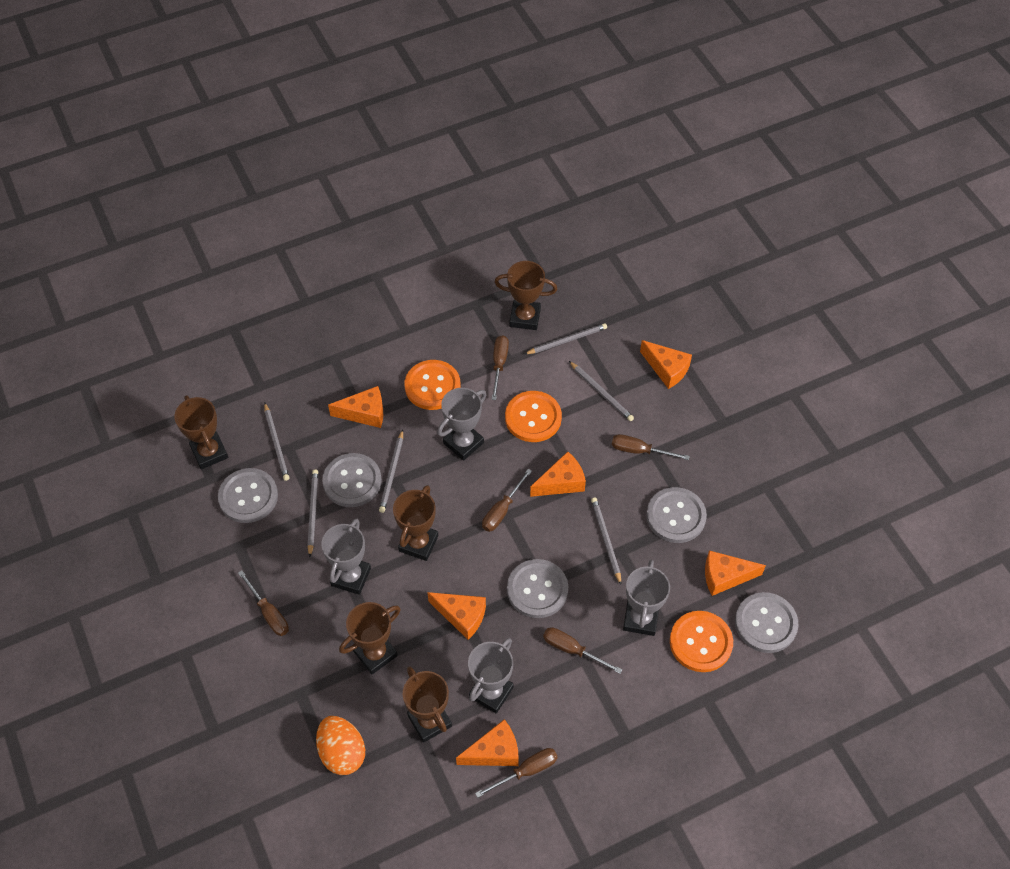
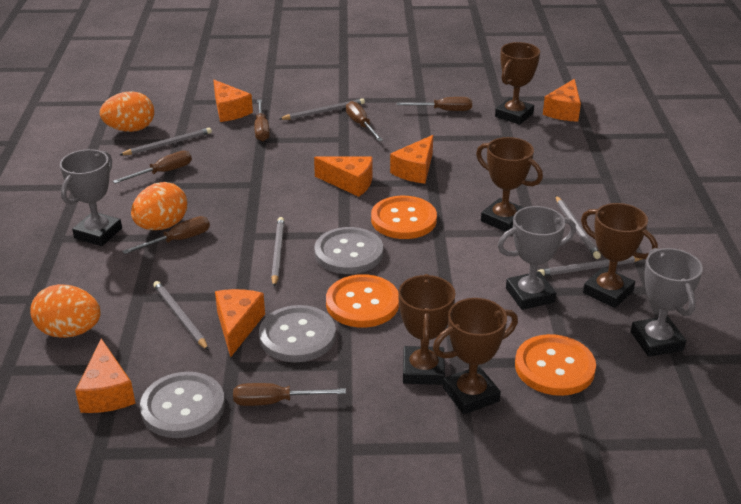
grey button: 5 -> 3
grey trophy: 4 -> 3
orange egg: 1 -> 3

